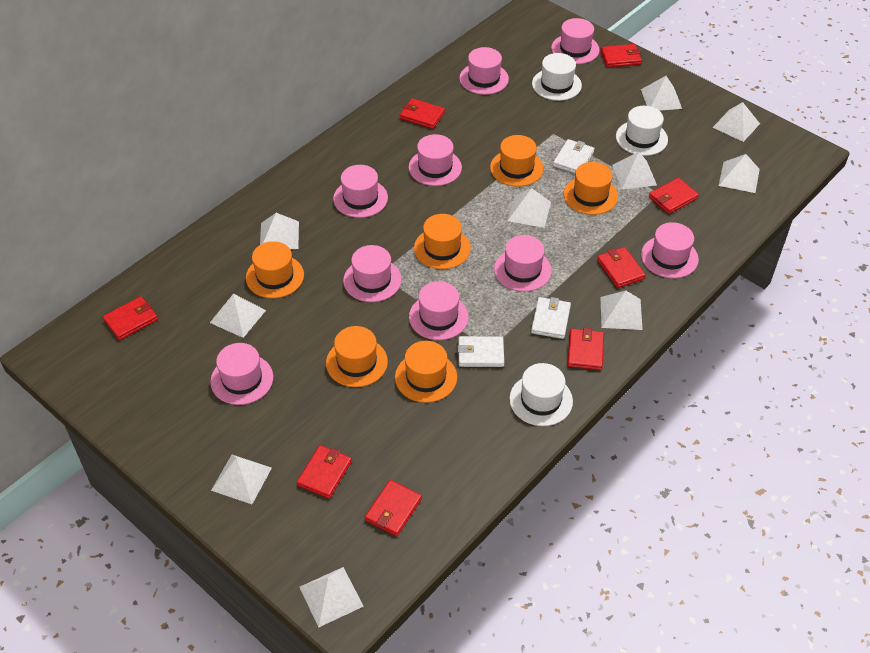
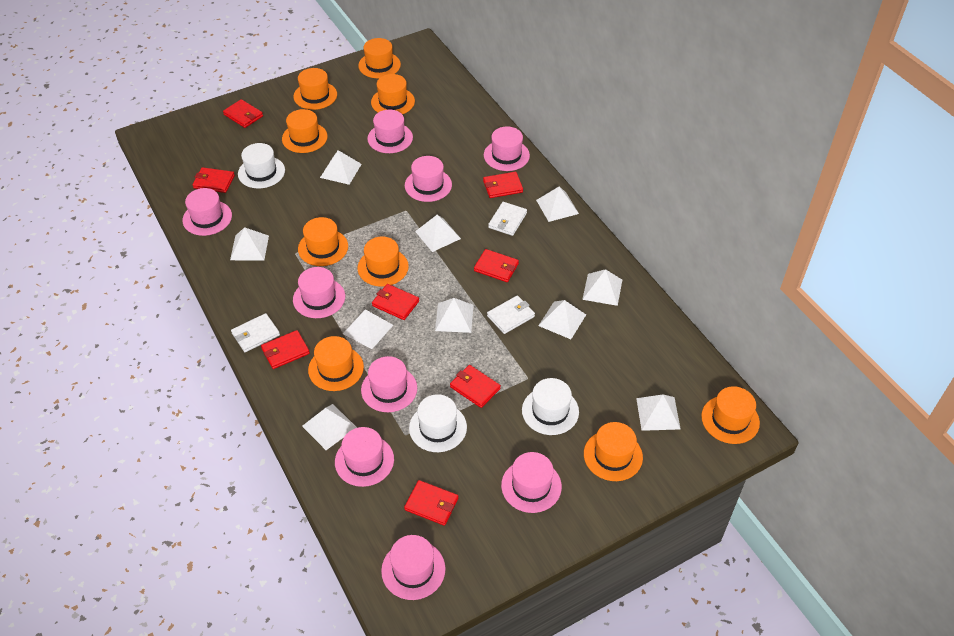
orange hat: 6 -> 9

